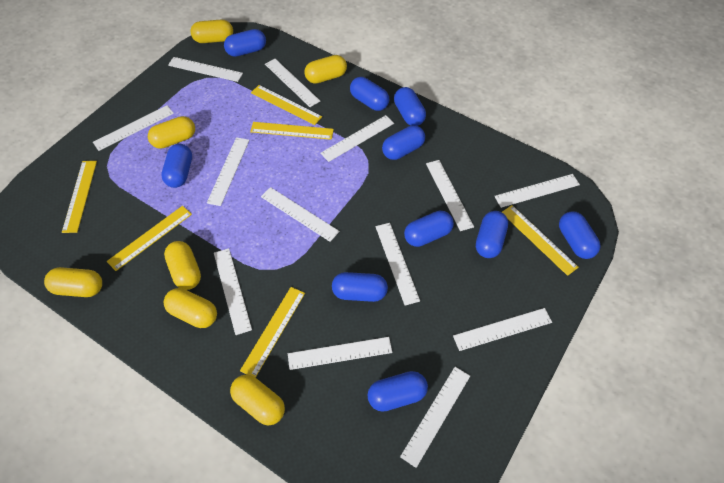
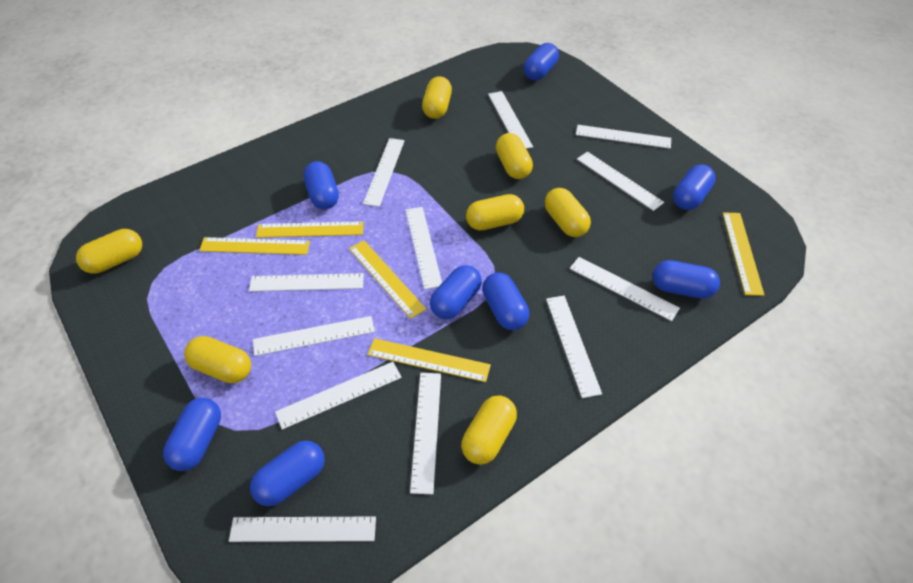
blue capsule: 10 -> 8
white ruler: 13 -> 12
yellow ruler: 6 -> 5

